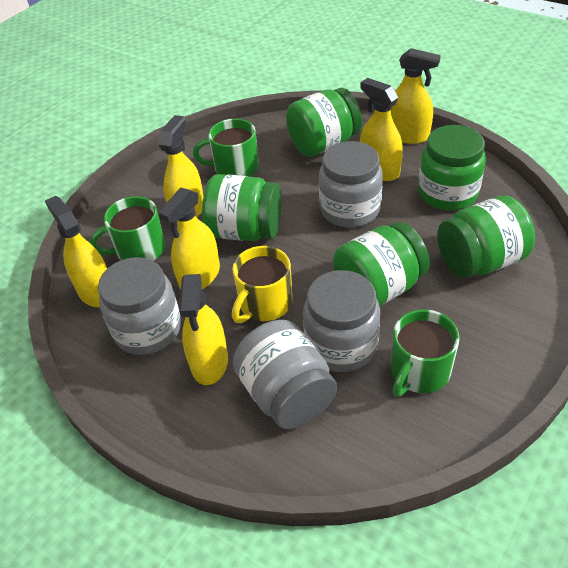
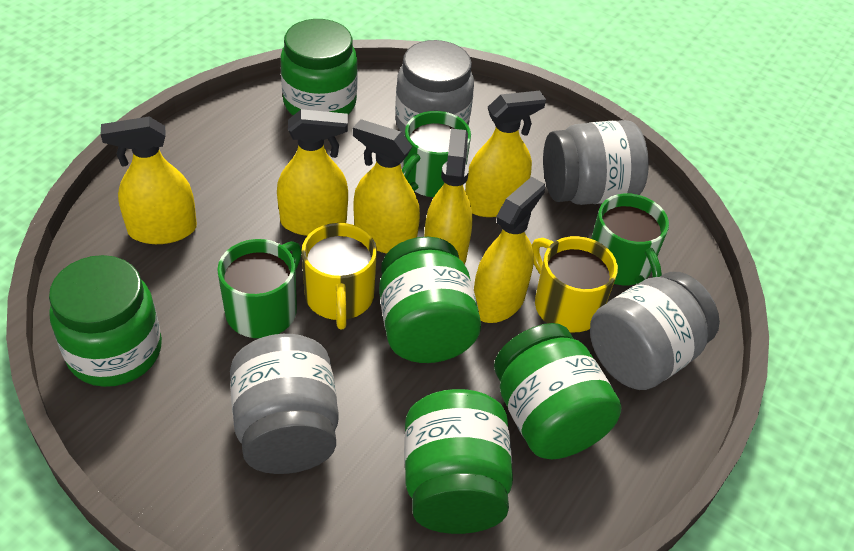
yellow mug: 1 -> 2

